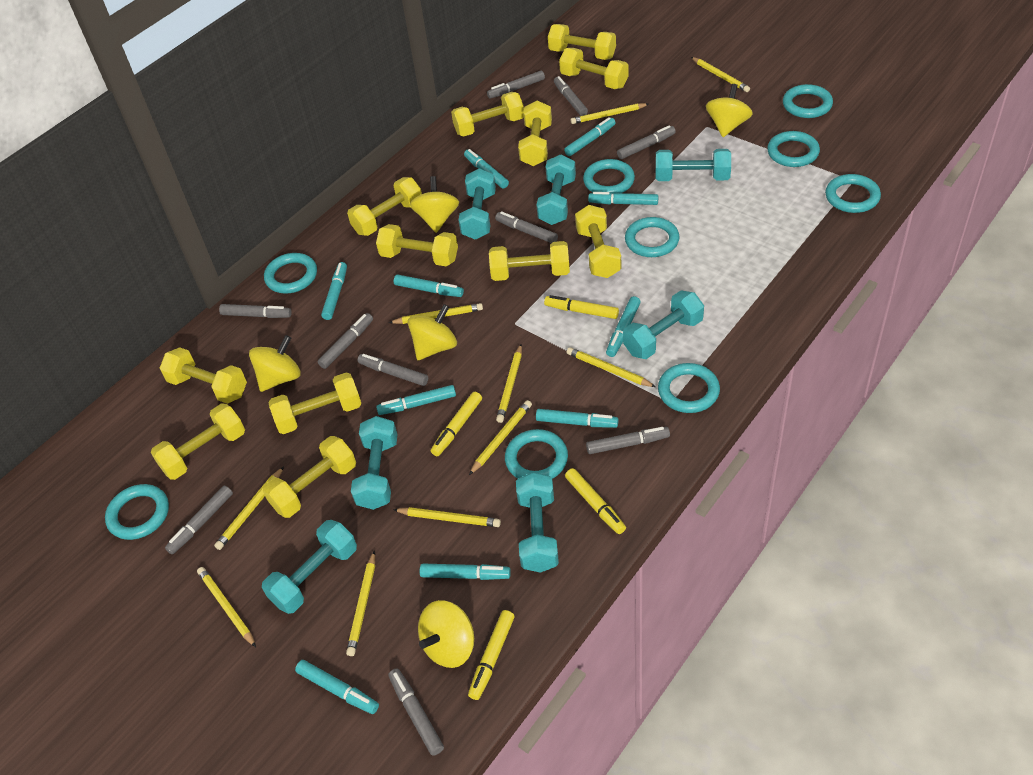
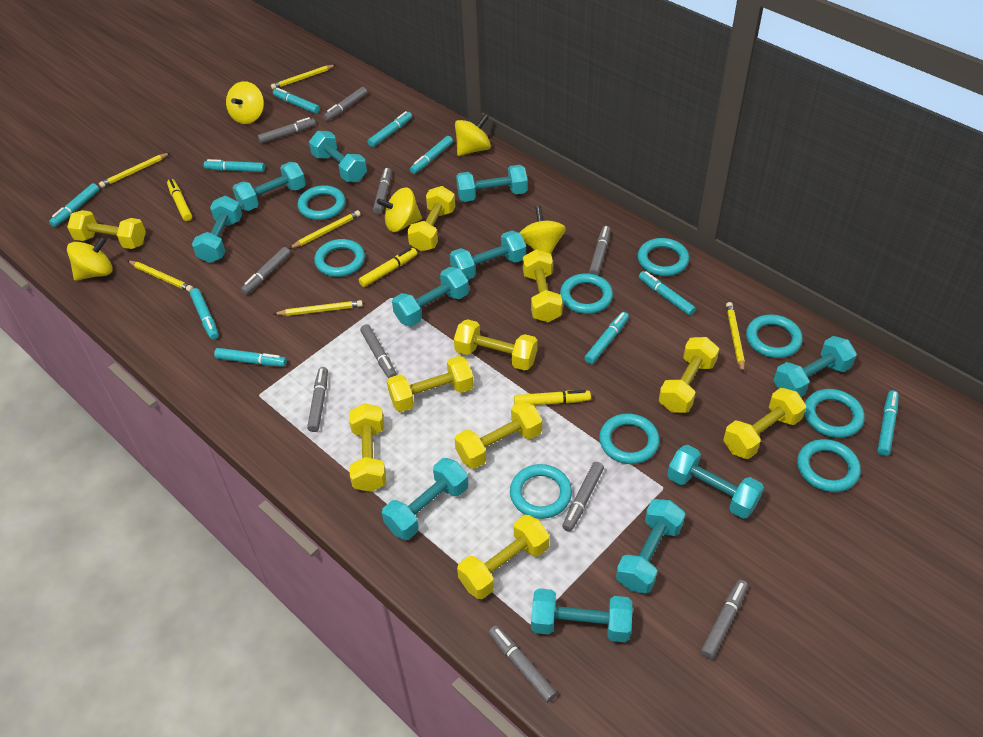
turquoise dumbbell: 7 -> 11
yellow dumbbell: 12 -> 10
yellow marker: 4 -> 3
yellow pencil: 10 -> 6

